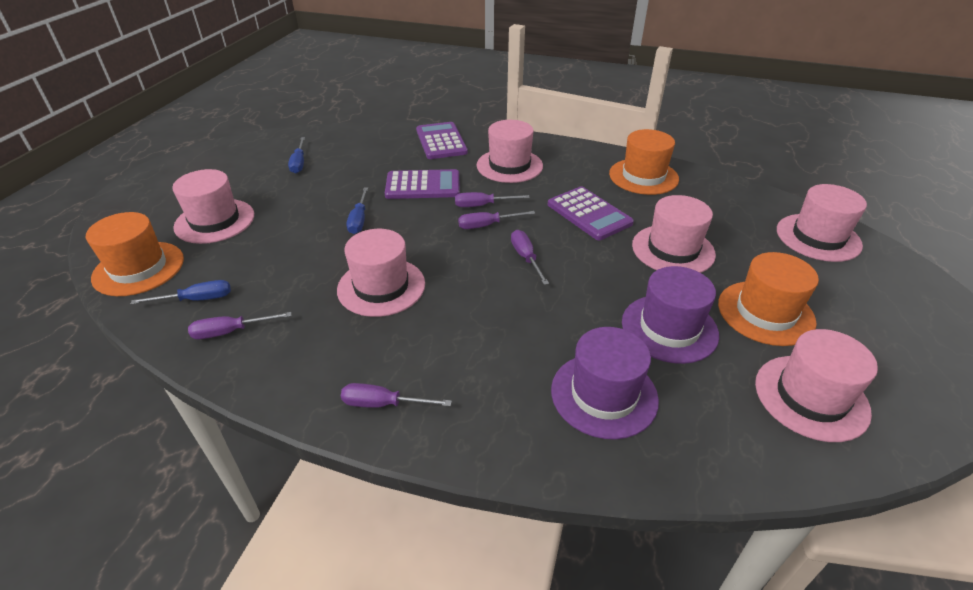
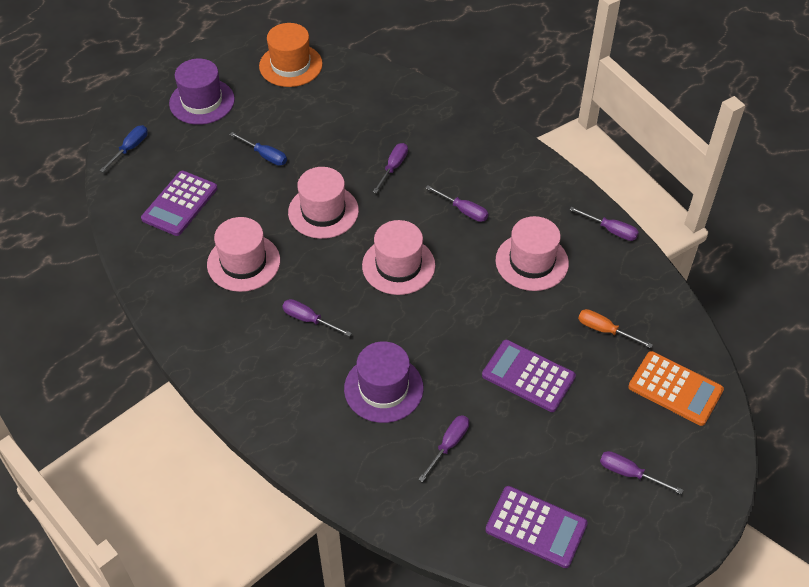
blue screwdriver: 3 -> 2
orange calculator: 0 -> 1
orange hat: 3 -> 1
orange screwdriver: 0 -> 1
pink hat: 6 -> 4
purple screwdriver: 5 -> 6

